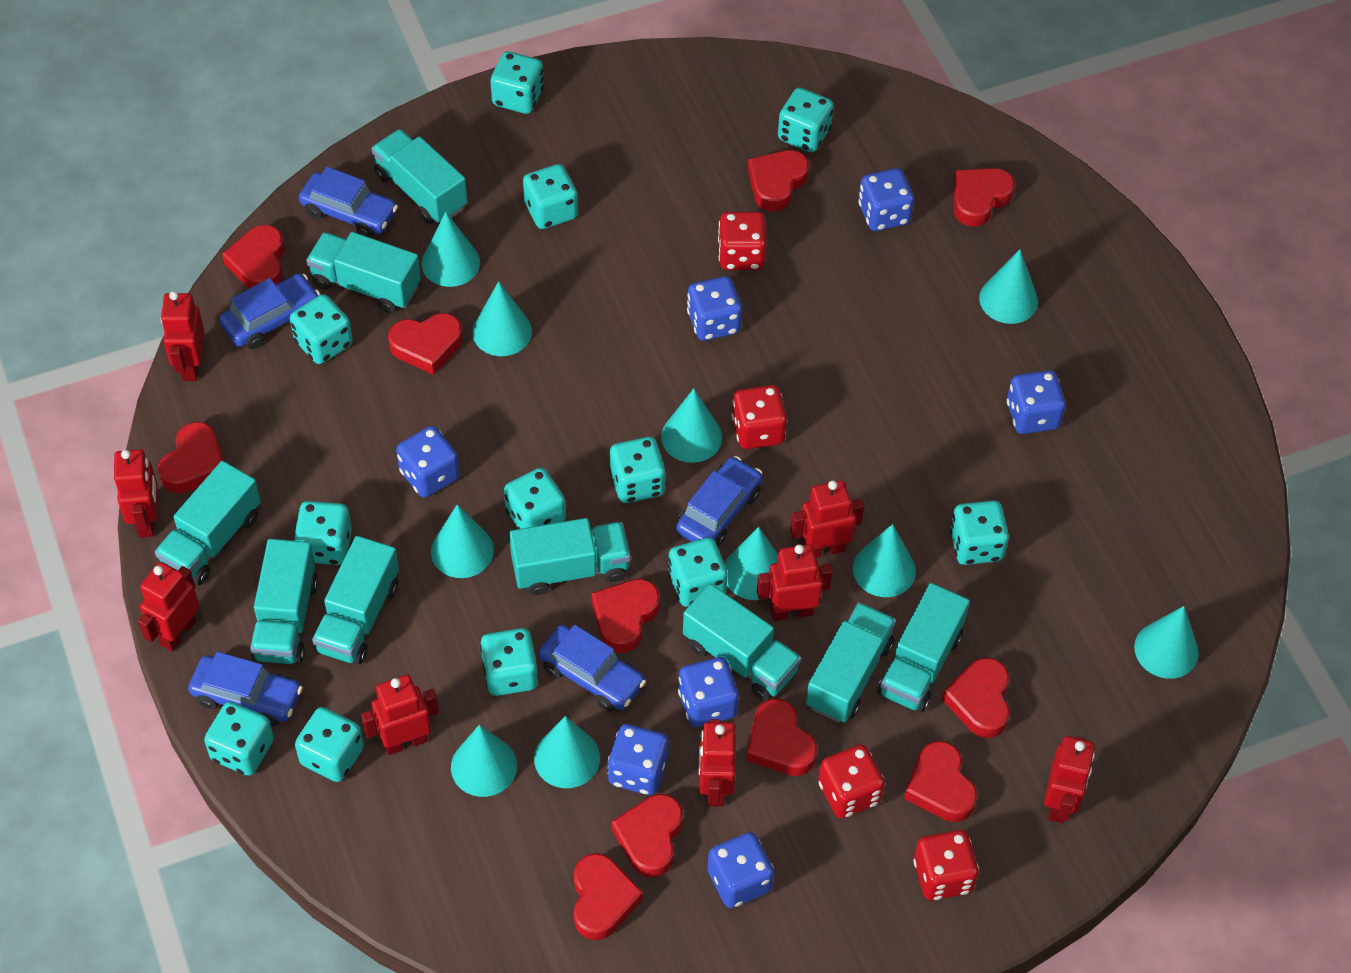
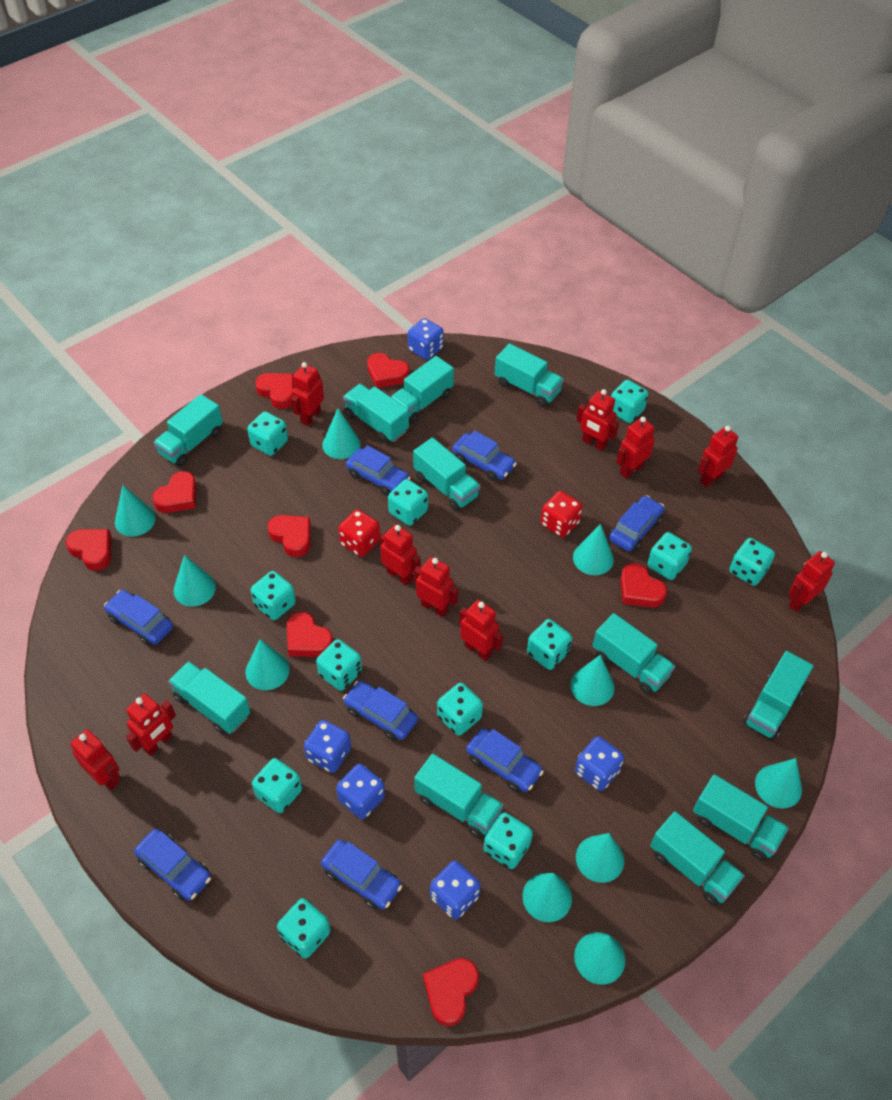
blue car: 5 -> 8
blue dice: 7 -> 5
red dice: 4 -> 2
red heart: 11 -> 8
red robot: 8 -> 10
turquoise truck: 9 -> 11

